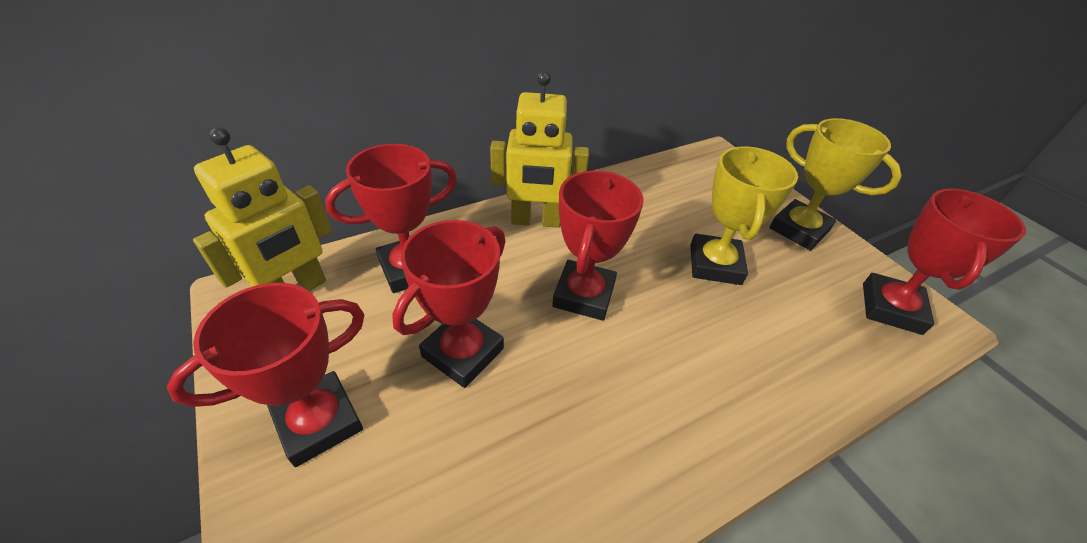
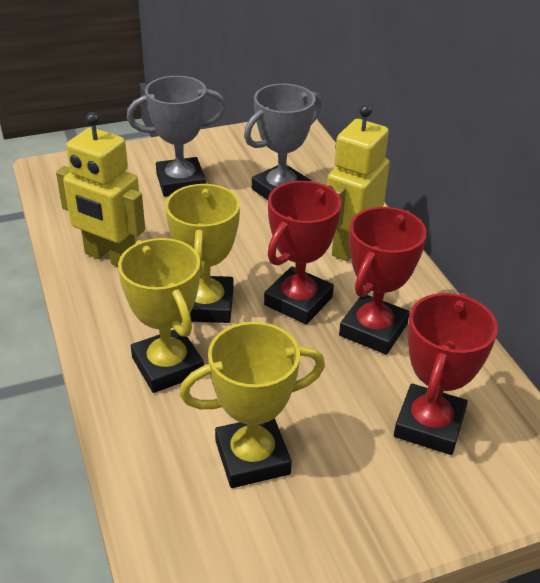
grey trophy: 0 -> 2
red trophy: 5 -> 3
yellow trophy: 2 -> 3

